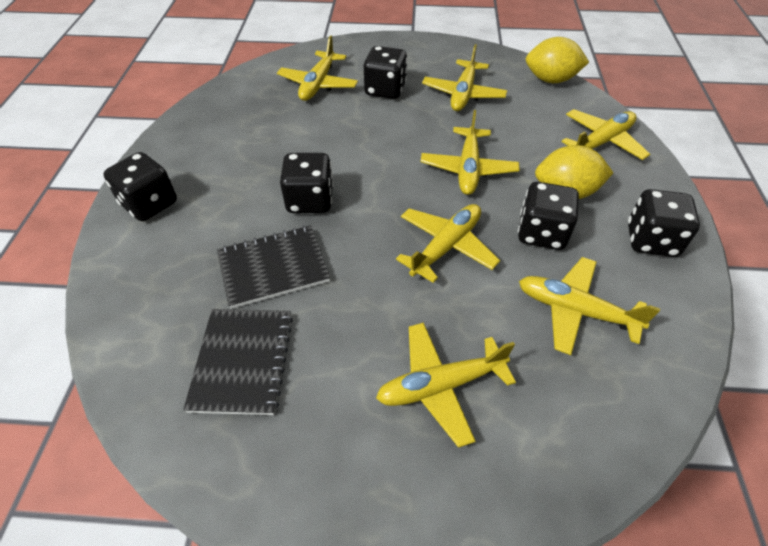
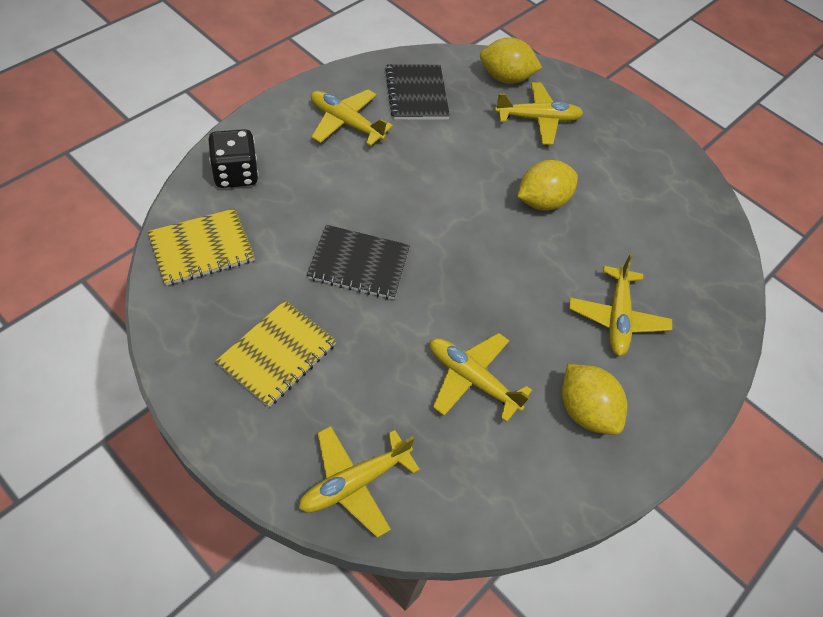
black dice: 5 -> 1
yellow lemon: 2 -> 3
yellow notebook: 0 -> 2
yellow plane: 7 -> 5

